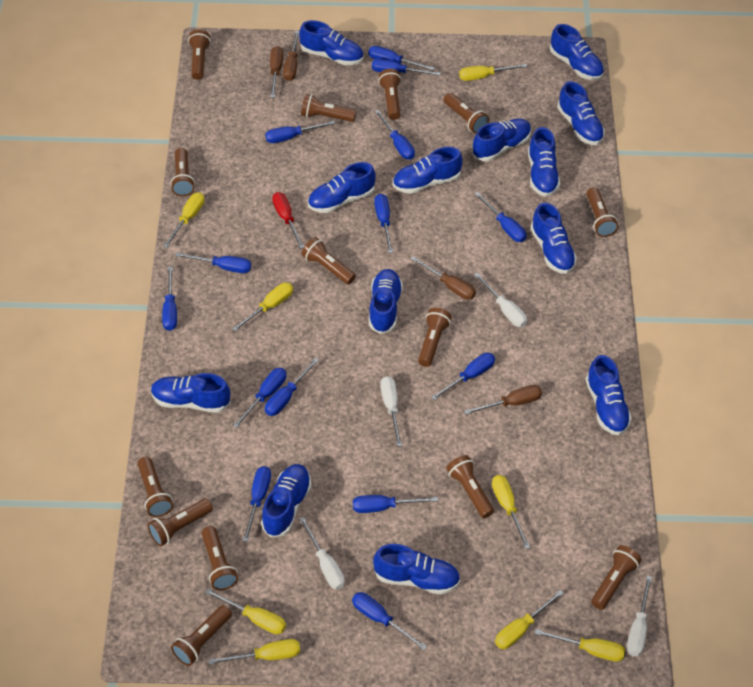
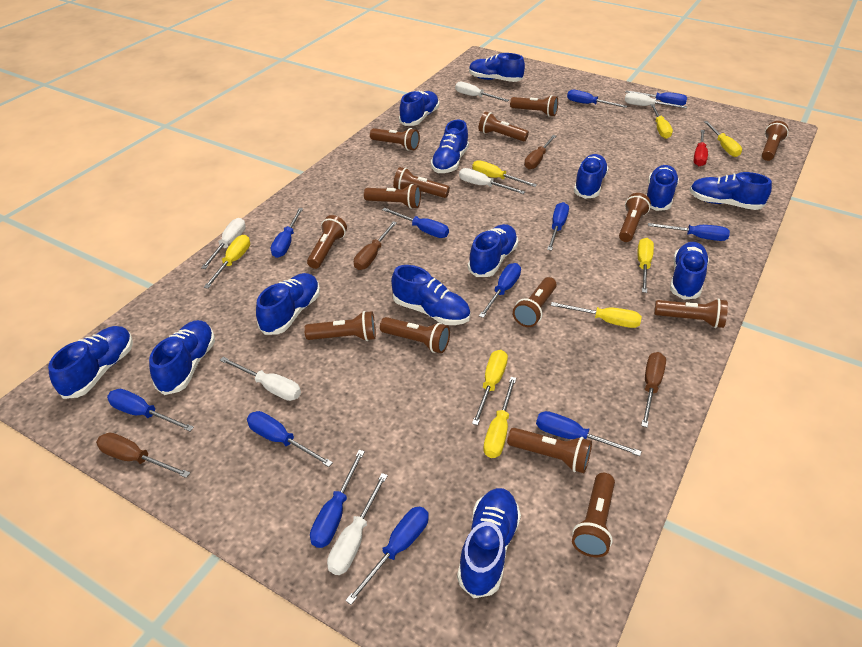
blue screwdriver: 14 -> 12
white screwdriver: 4 -> 6

